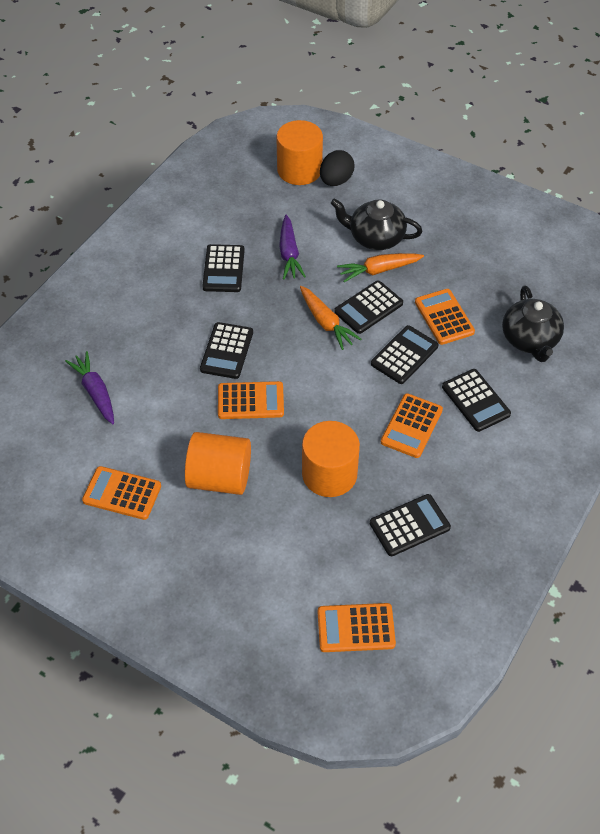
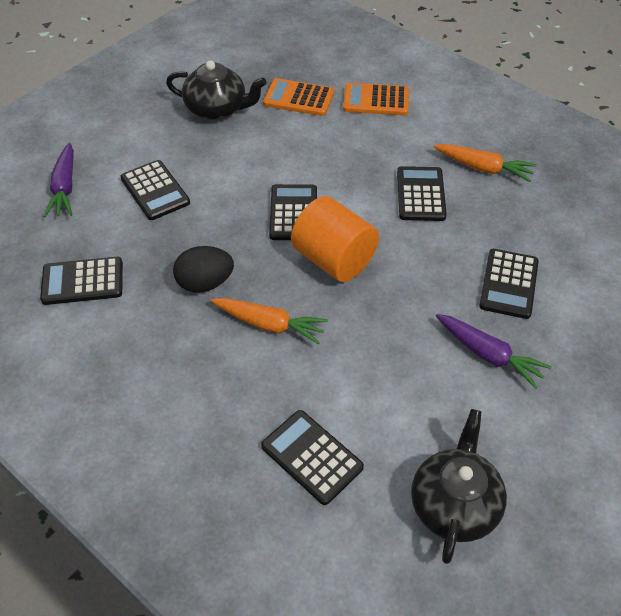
orange calculator: 5 -> 2
orange cylinder: 3 -> 1

